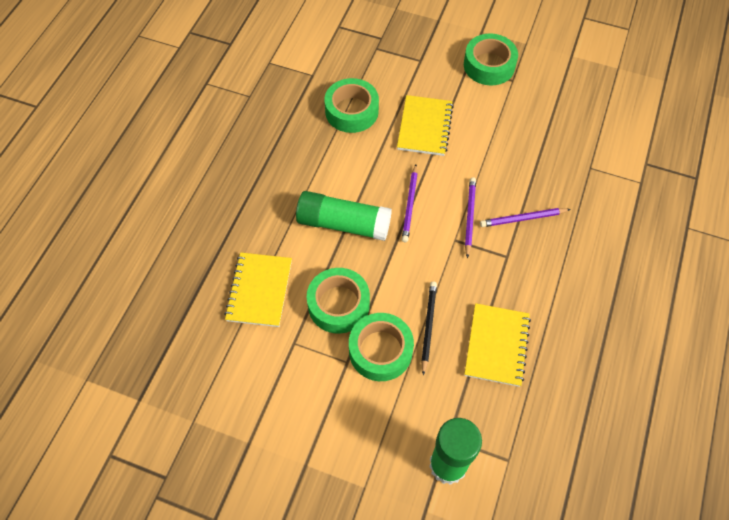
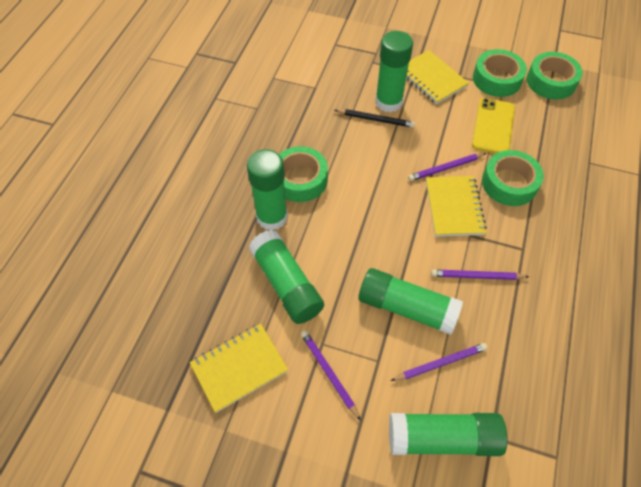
green glue stick: 2 -> 5
purple pencil: 3 -> 4
yellow phone: 0 -> 1

